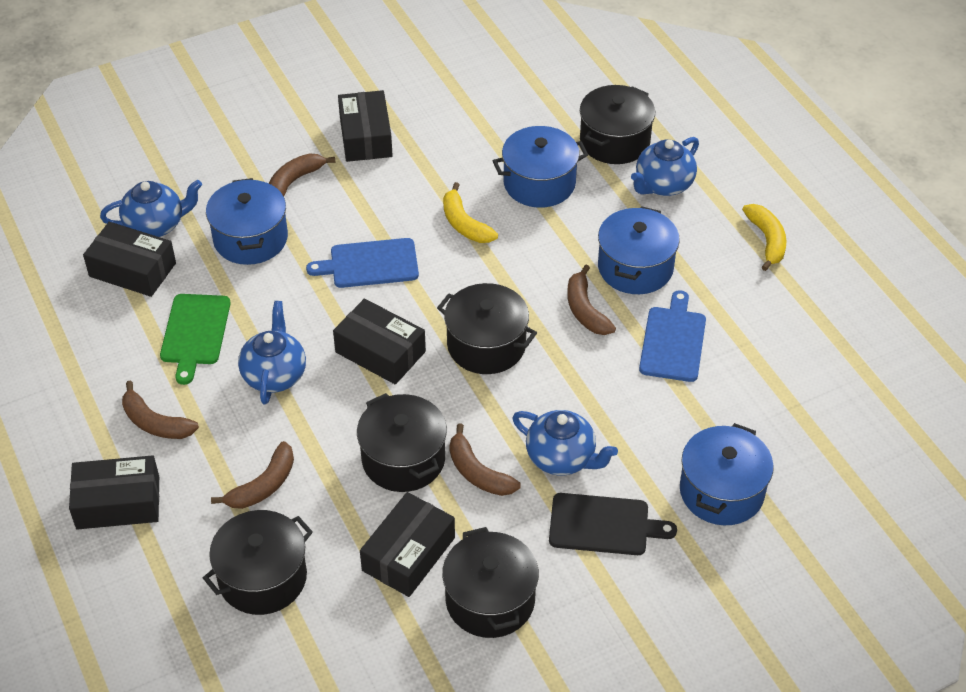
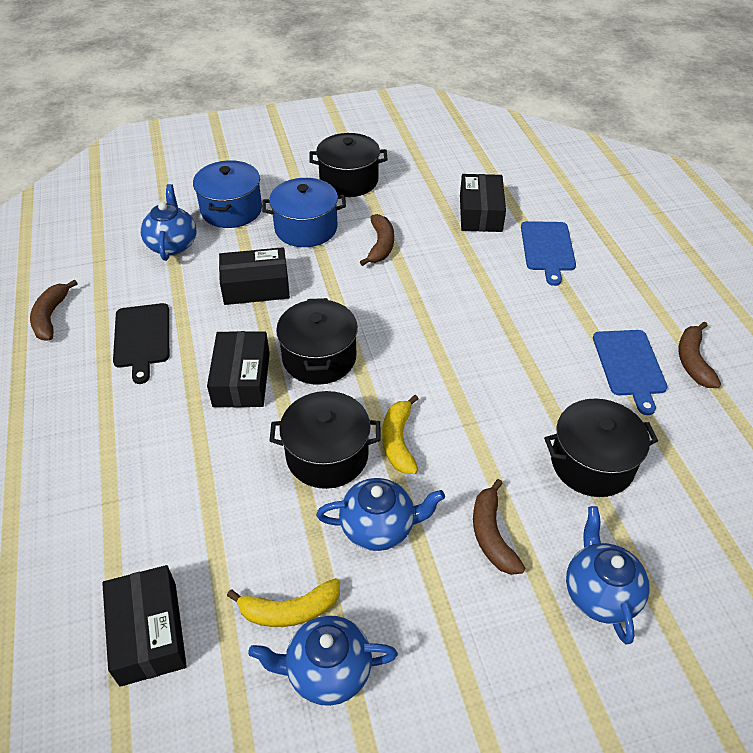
black box: 5 -> 4
black pot: 5 -> 4
blue pot: 4 -> 2
brown banana: 5 -> 4
green cutting board: 1 -> 0

